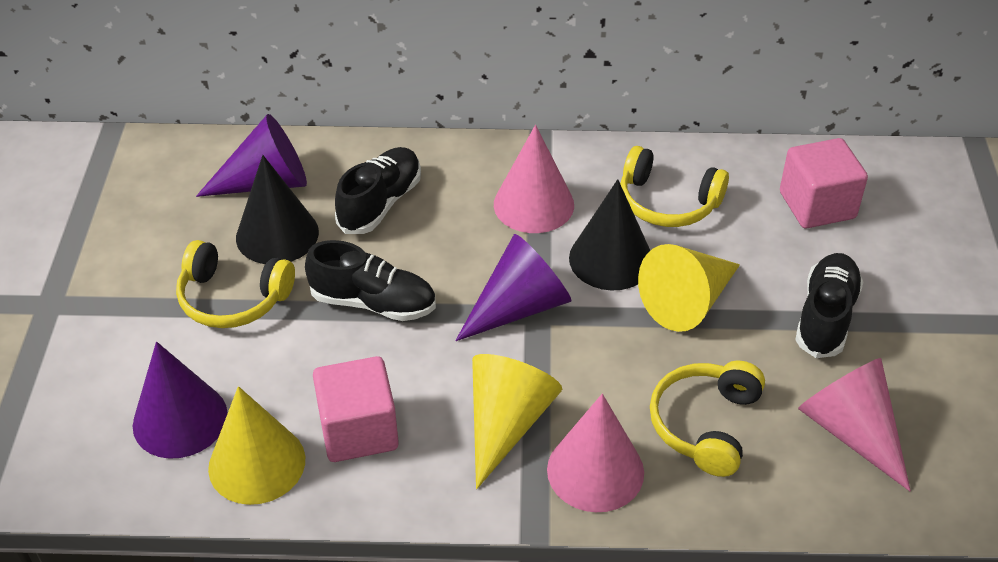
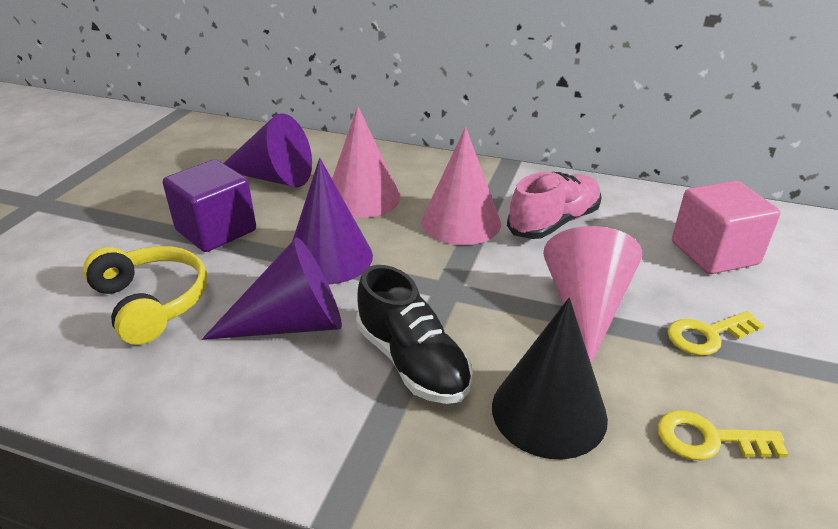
black cone: 2 -> 1
black shoe: 3 -> 1
pink cube: 2 -> 1
pink shoe: 0 -> 1
purple cube: 0 -> 1
yellow cone: 3 -> 0
yellow headphones: 3 -> 1
yellow key: 0 -> 2

